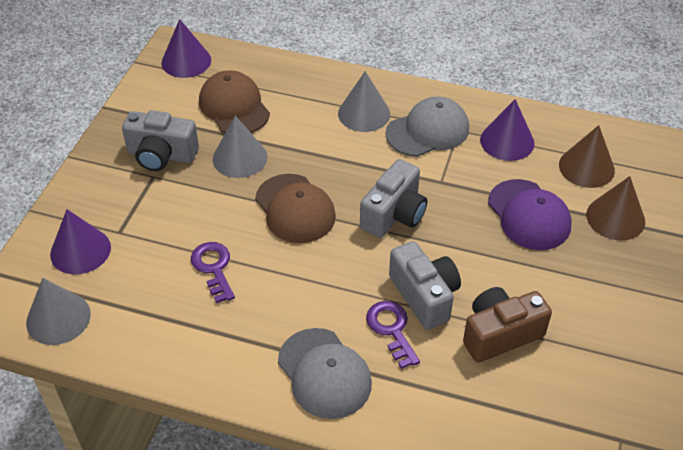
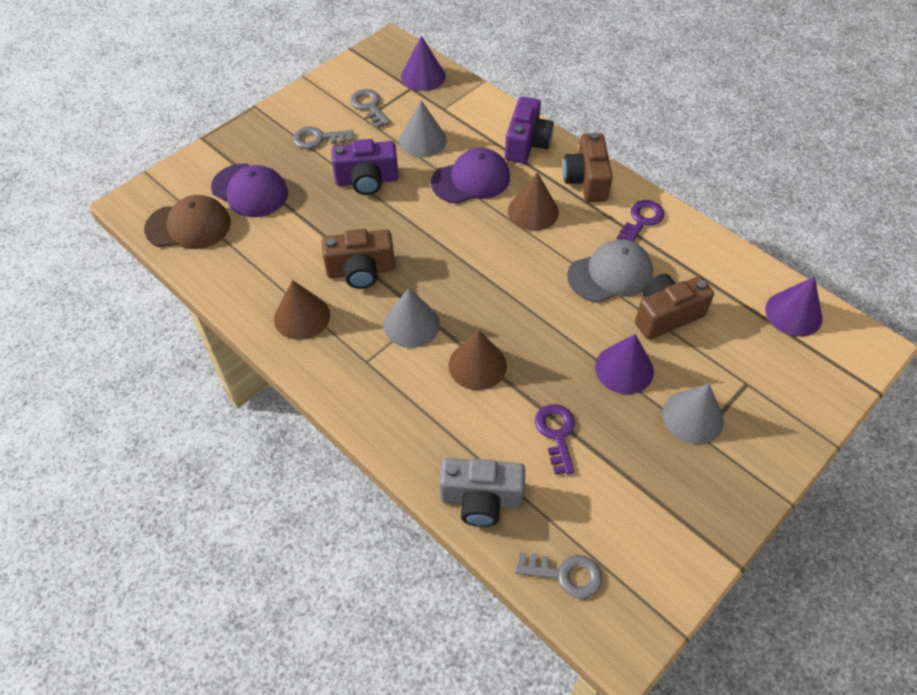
brown camera: 1 -> 3
brown cap: 2 -> 1
brown cone: 2 -> 3
grey camera: 3 -> 1
grey cap: 2 -> 1
grey key: 0 -> 3
purple camera: 0 -> 2
purple cap: 1 -> 2

